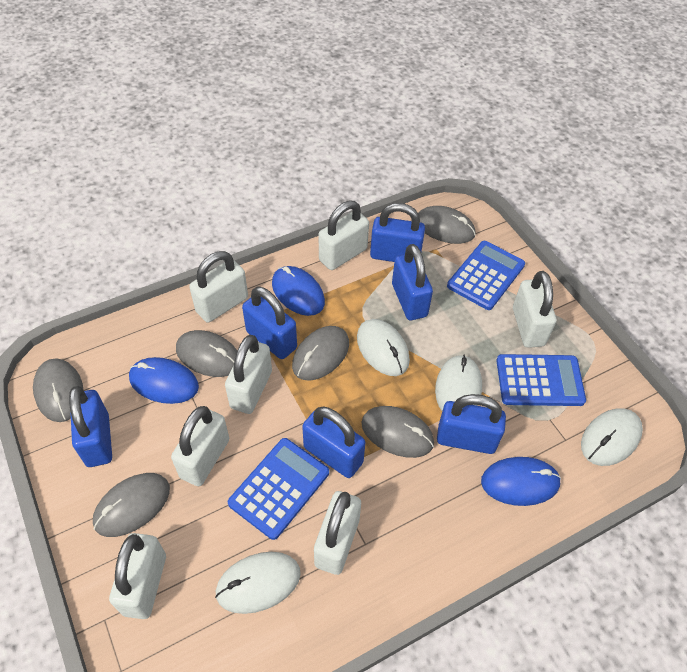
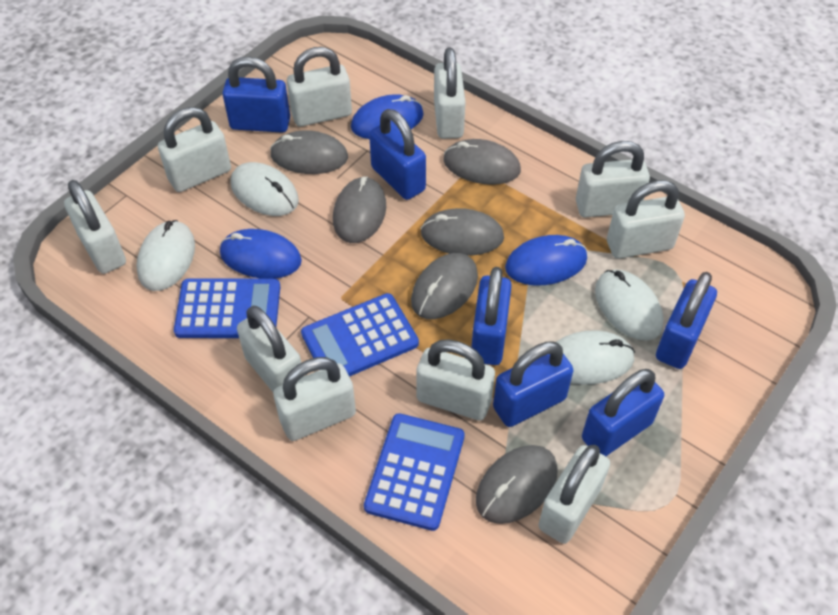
white padlock: 7 -> 10

